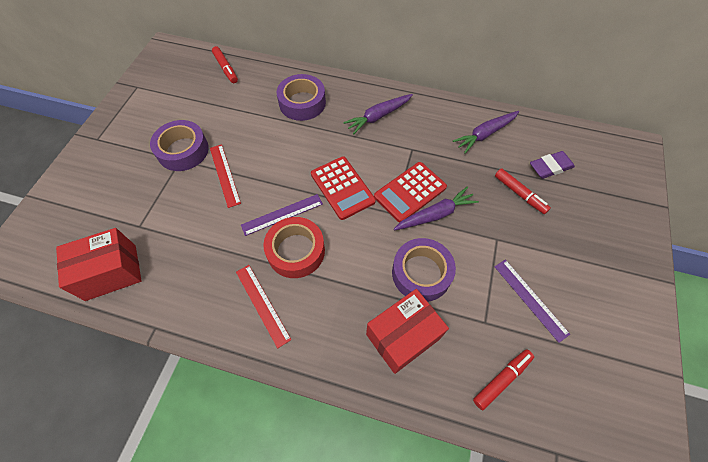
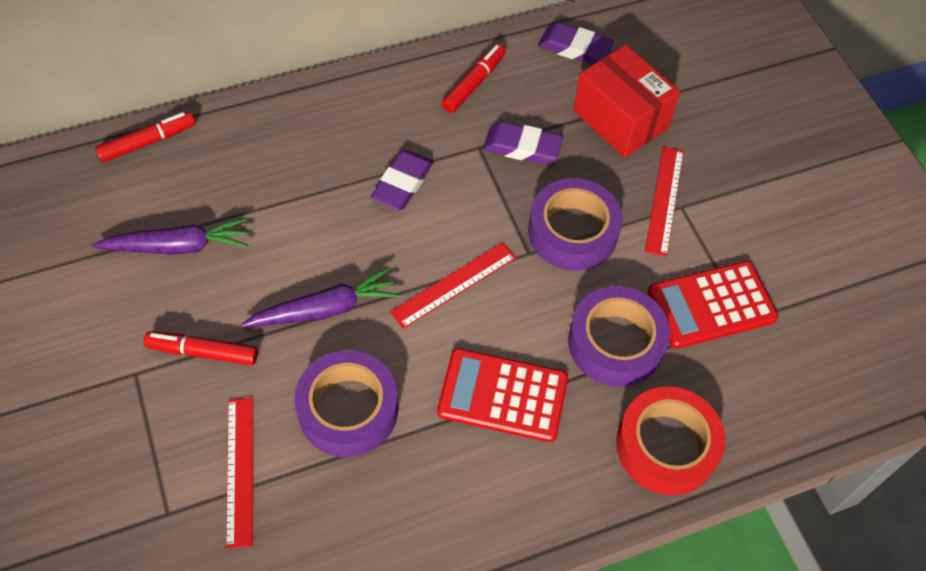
purple carrot: 3 -> 2
purple eraser: 1 -> 3
purple ruler: 2 -> 0
red box: 2 -> 1
red ruler: 2 -> 3

